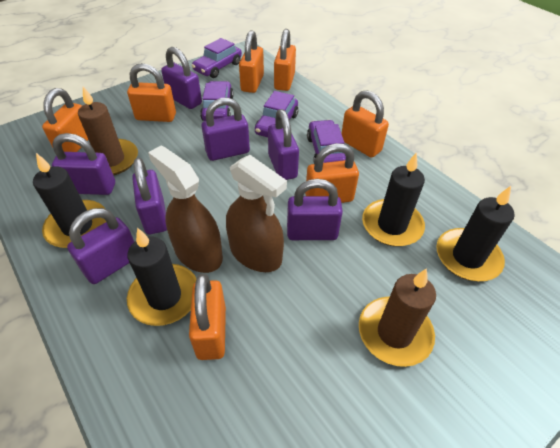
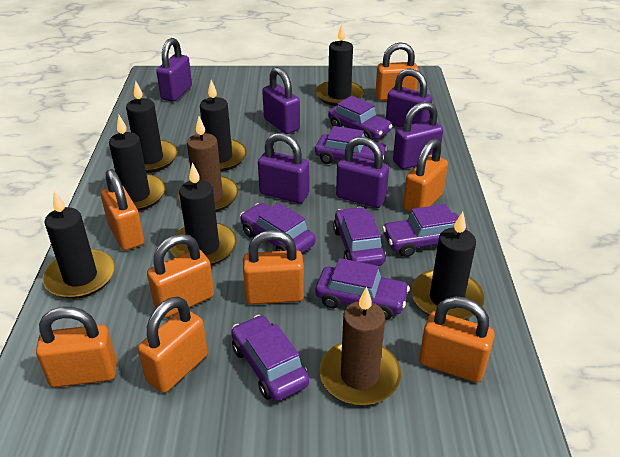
black candle: 4 -> 7
brown spray bottle: 2 -> 0
orange padlock: 7 -> 8
purple car: 4 -> 7
purple padlock: 7 -> 6

